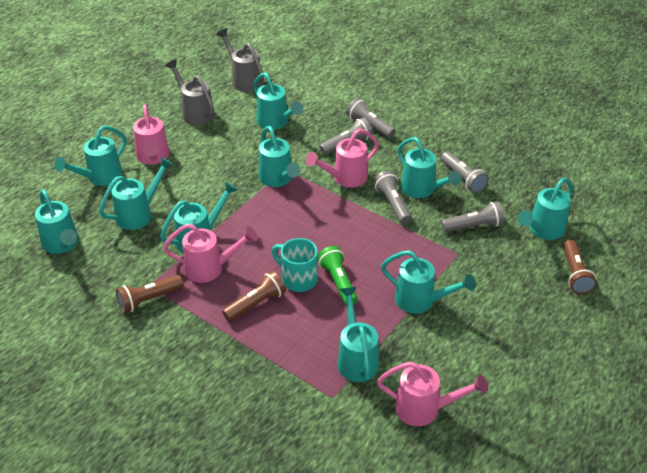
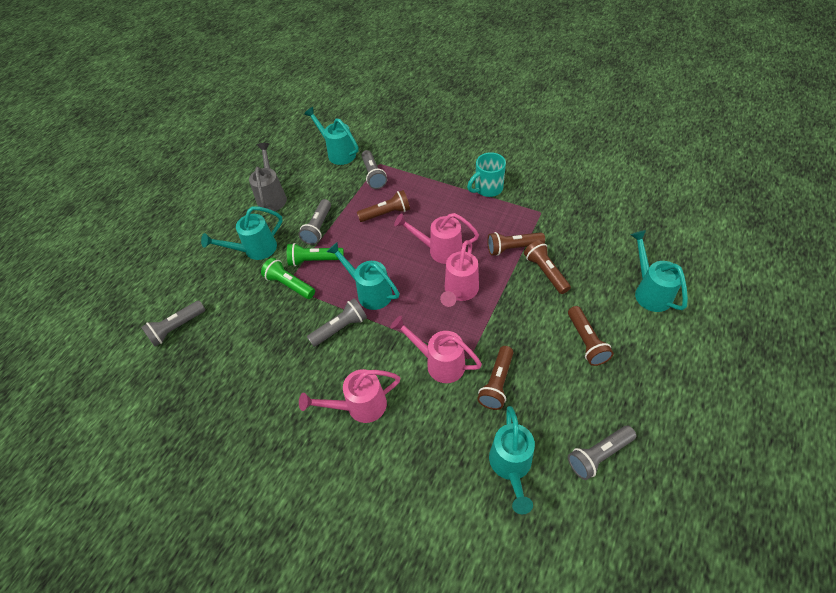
brown flashlight: 3 -> 5
green flashlight: 1 -> 2
grey watering can: 2 -> 1
turquoise watering can: 10 -> 5

